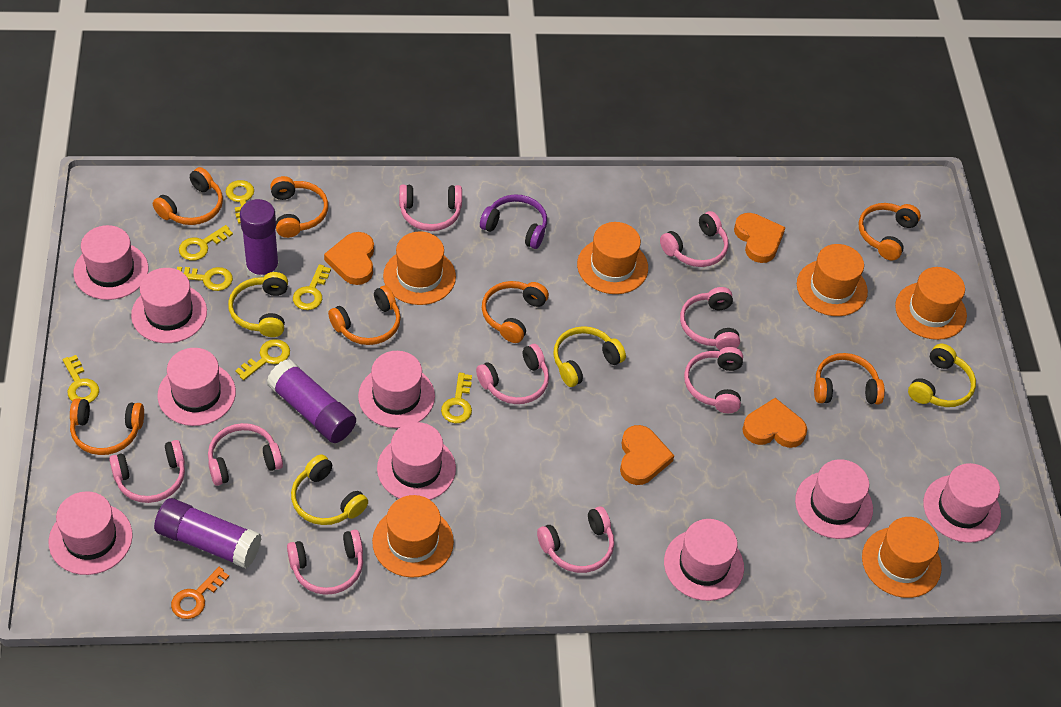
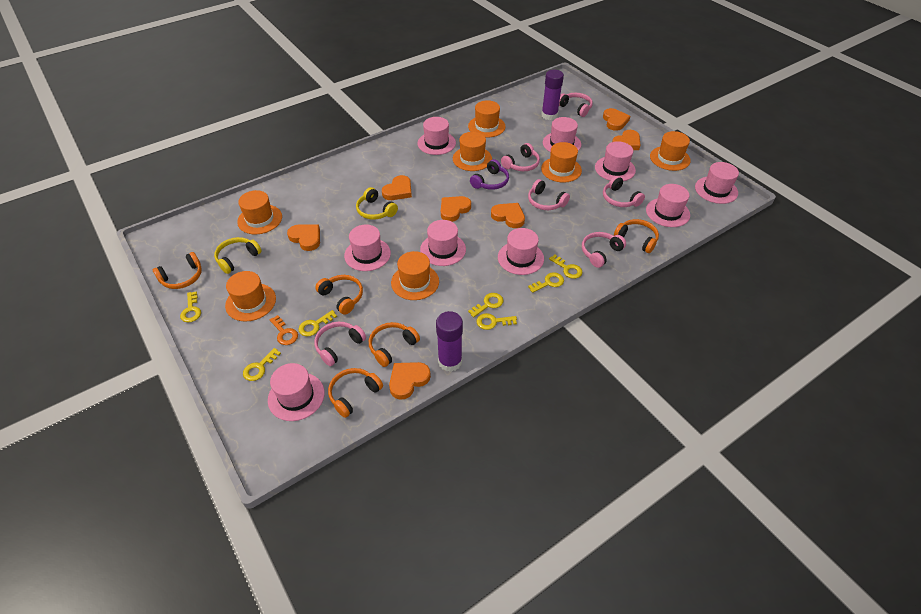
orange hat: 6 -> 7
orange headphones: 7 -> 5
orange heart: 4 -> 7
pink headphones: 9 -> 6
purple glue stick: 3 -> 2
yellow headphones: 4 -> 2

